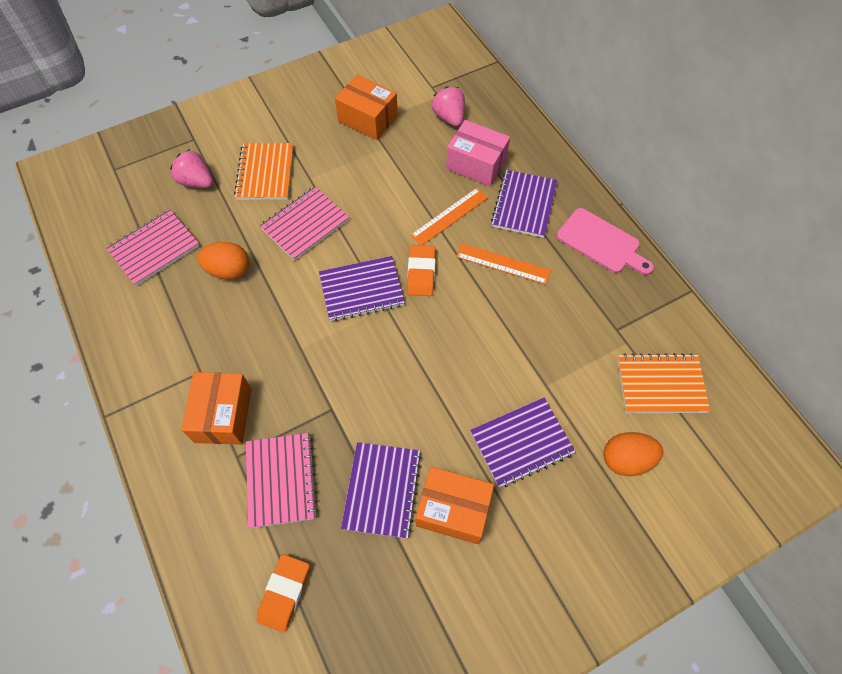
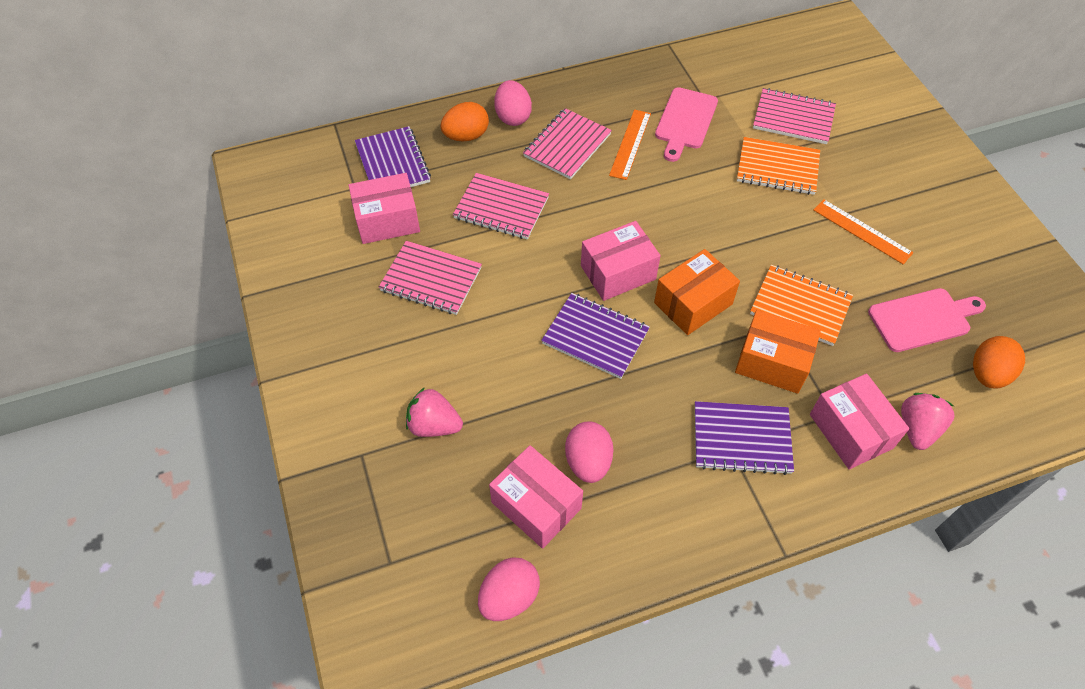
orange box: 3 -> 2
orange eraser: 2 -> 0
pink box: 1 -> 4
pink cutting board: 1 -> 2
pink egg: 0 -> 3
pink notebook: 3 -> 4
purple notebook: 4 -> 3

